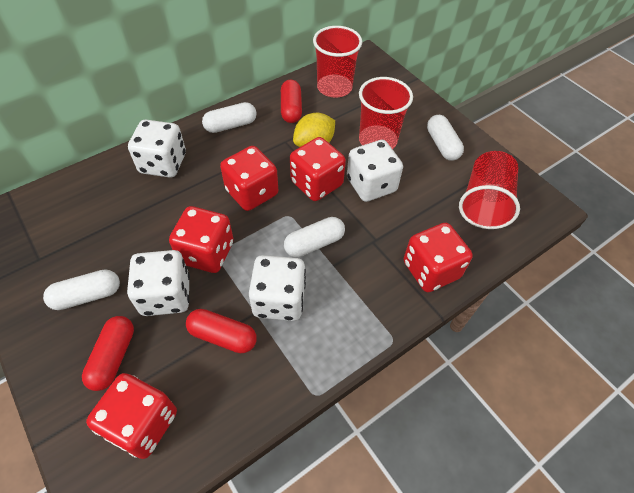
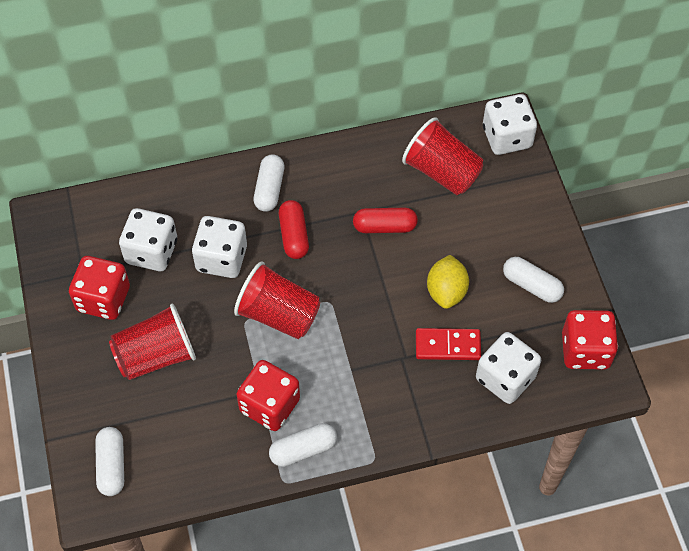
red capsule: 3 -> 2
red dice: 5 -> 3
red domino: 0 -> 1

